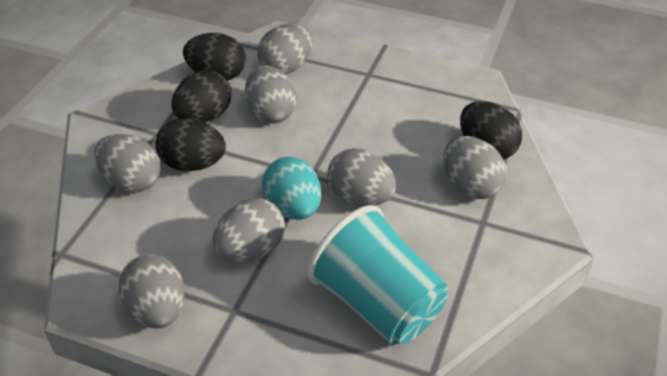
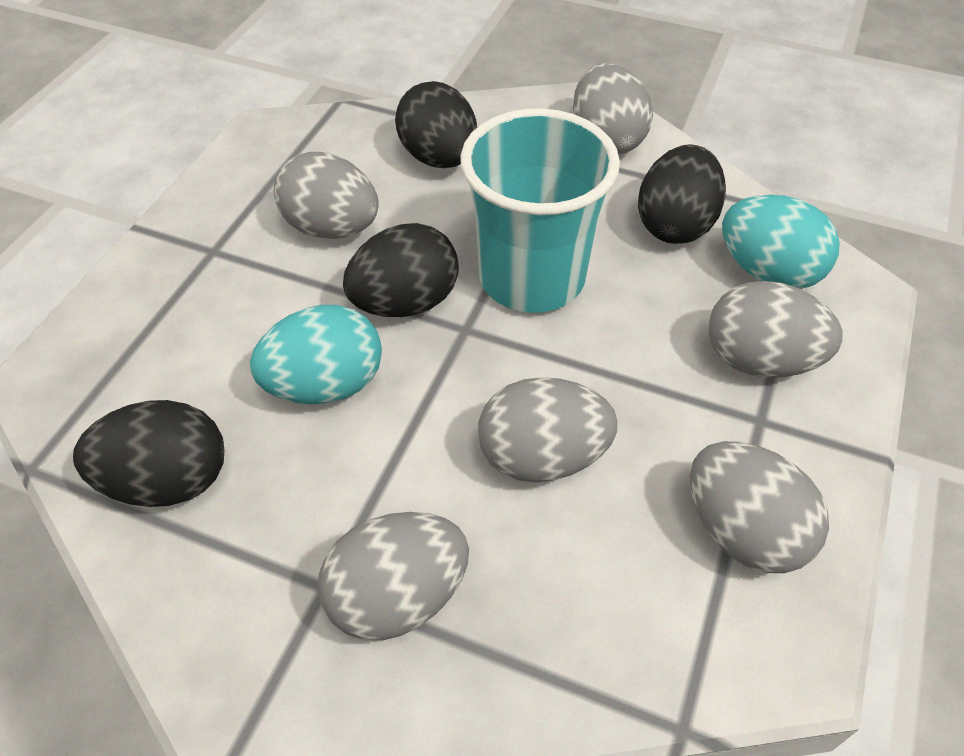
grey egg: 7 -> 6
turquoise egg: 1 -> 2

